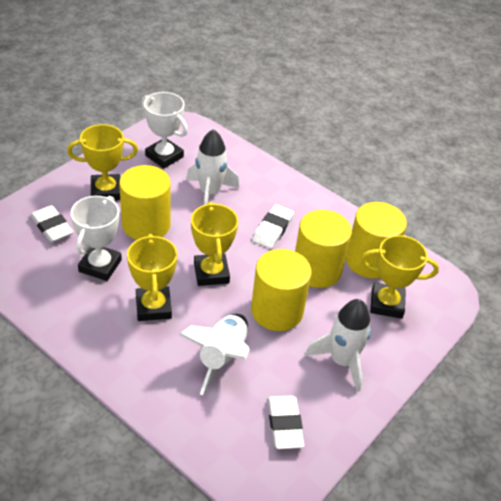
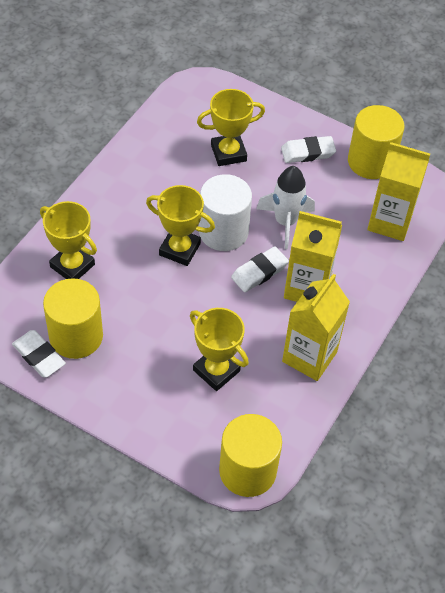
white cylinder: 0 -> 1
white rocket: 3 -> 1
white trophy: 2 -> 0
yellow carton: 0 -> 3
yellow cylinder: 4 -> 3

